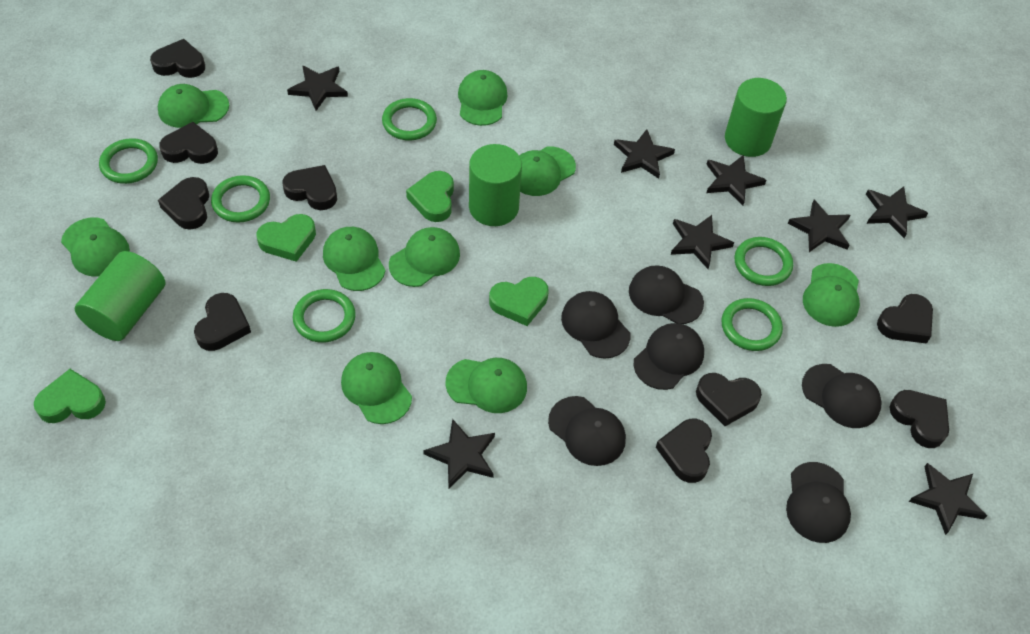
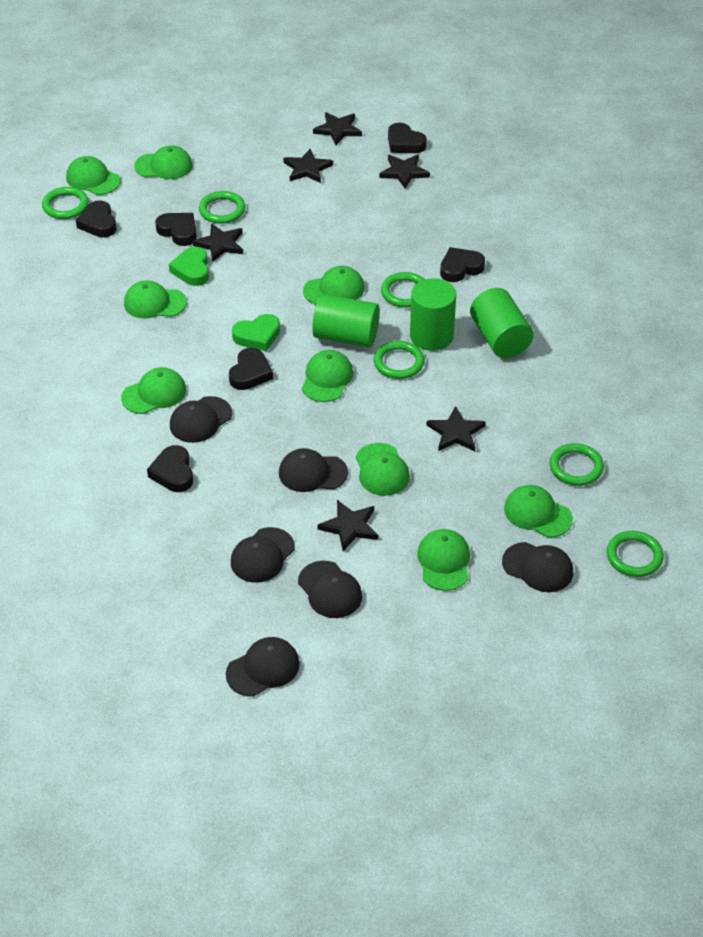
black heart: 9 -> 6
black star: 8 -> 6
green heart: 4 -> 2

